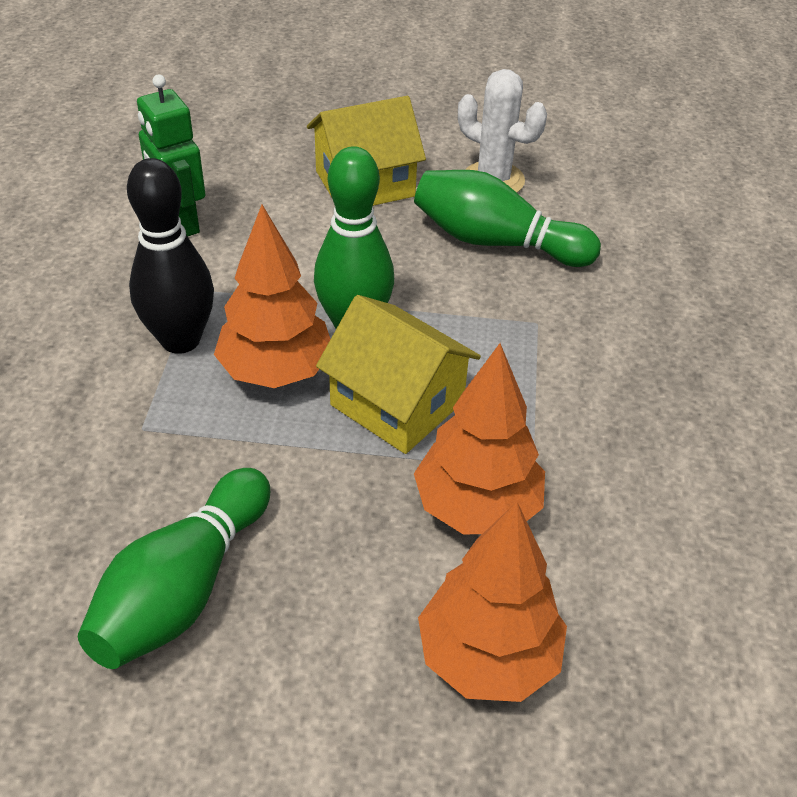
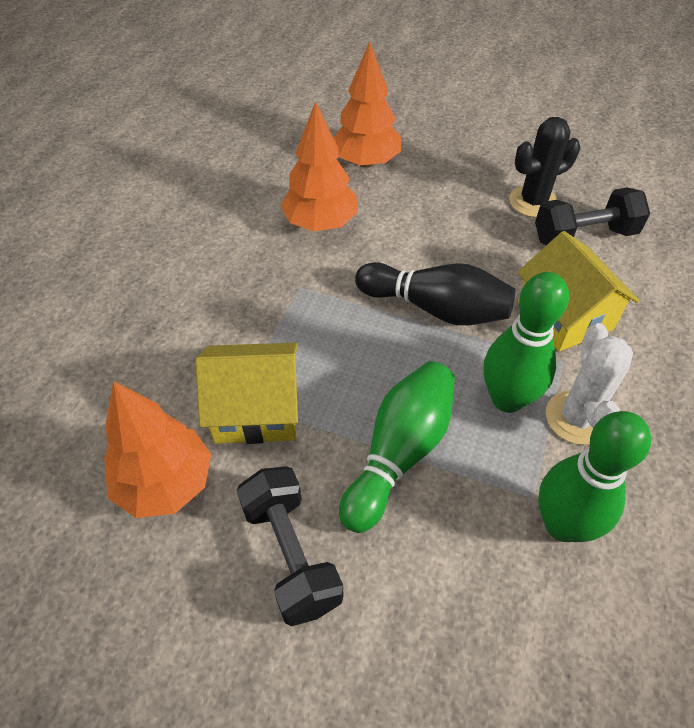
black cactus: 0 -> 1
black dumbbell: 0 -> 2
green robot: 1 -> 0

